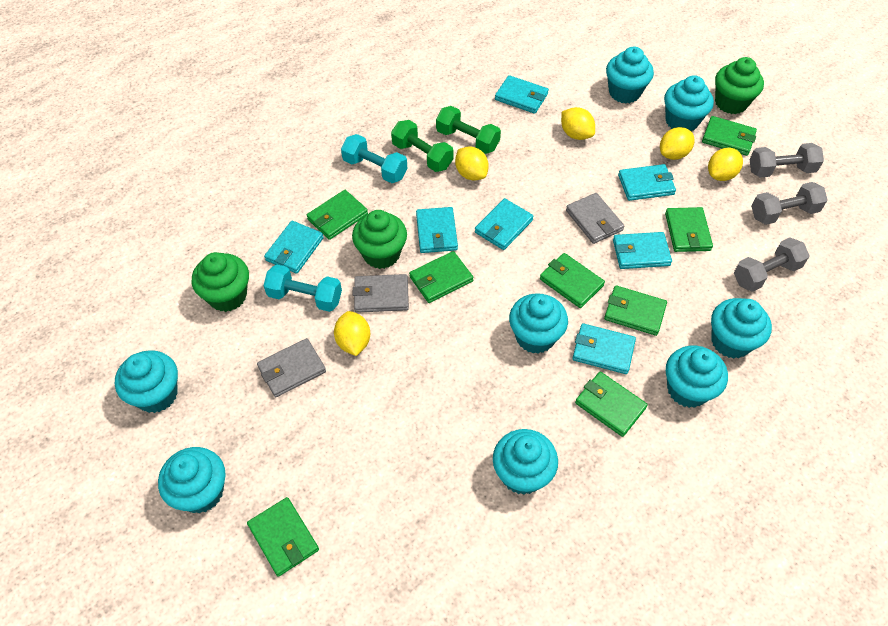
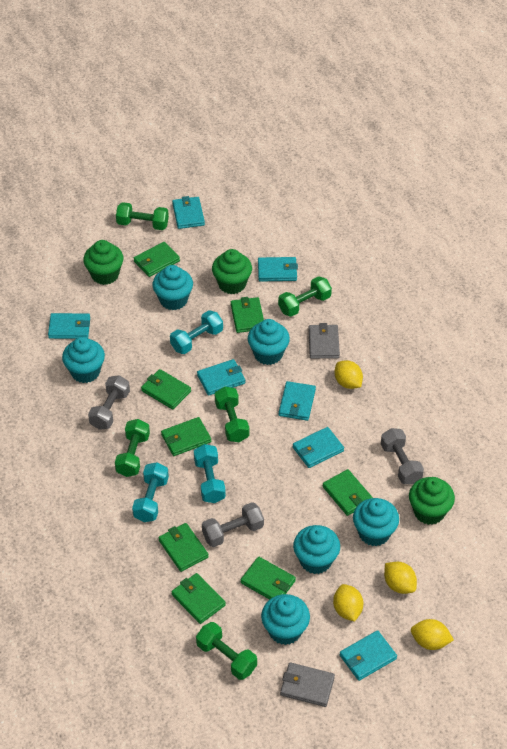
green dumbbell: 2 -> 5
grey wallet: 3 -> 2
turquoise cupcake: 8 -> 6
turquoise dumbbell: 2 -> 3
yellow lemon: 5 -> 4

